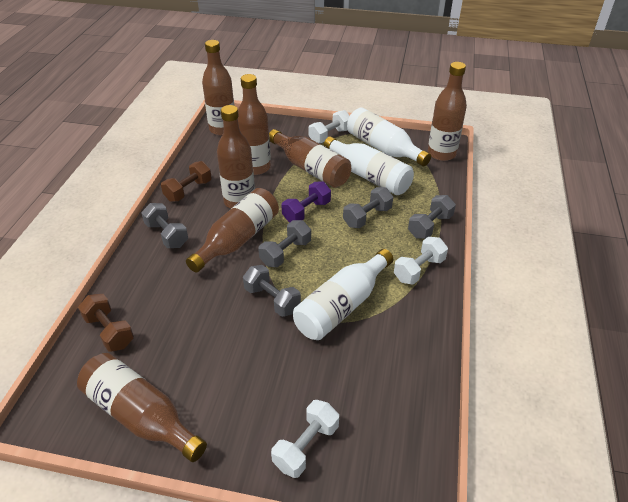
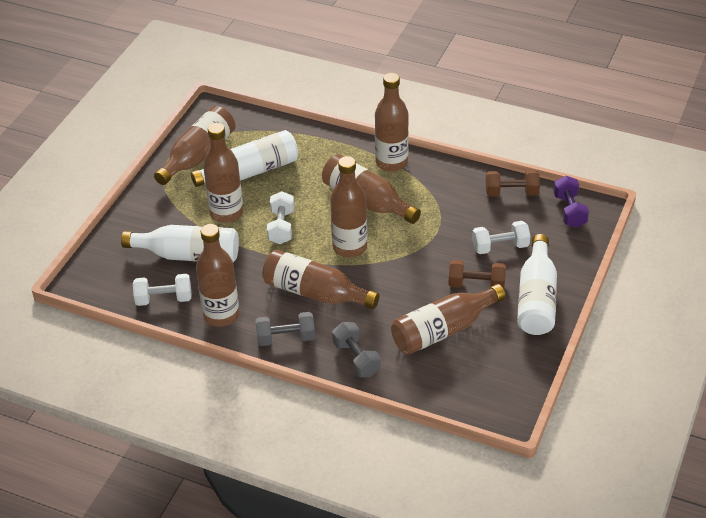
brown bottle: 7 -> 8
grey dumbbell: 5 -> 2

